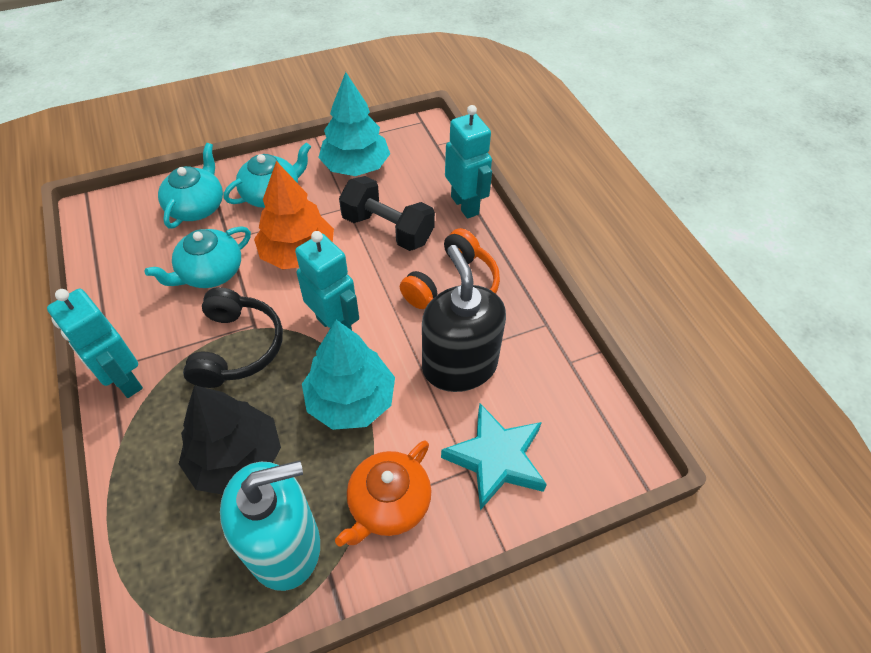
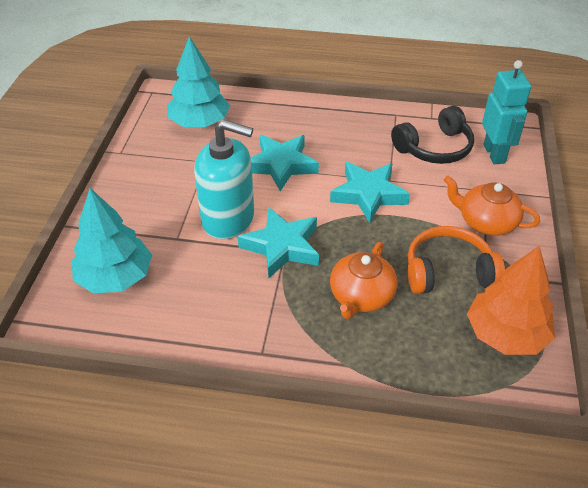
black dumbbell: 1 -> 0
black soap dispenser: 1 -> 0
black tree: 1 -> 0
orange teapot: 1 -> 2
turquoise robot: 3 -> 1
turquoise star: 1 -> 3
turquoise teapot: 3 -> 0

